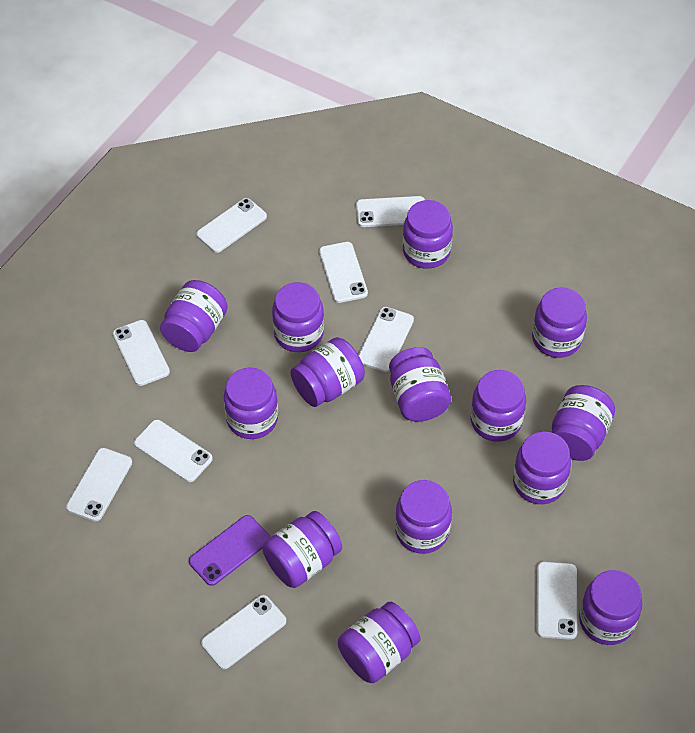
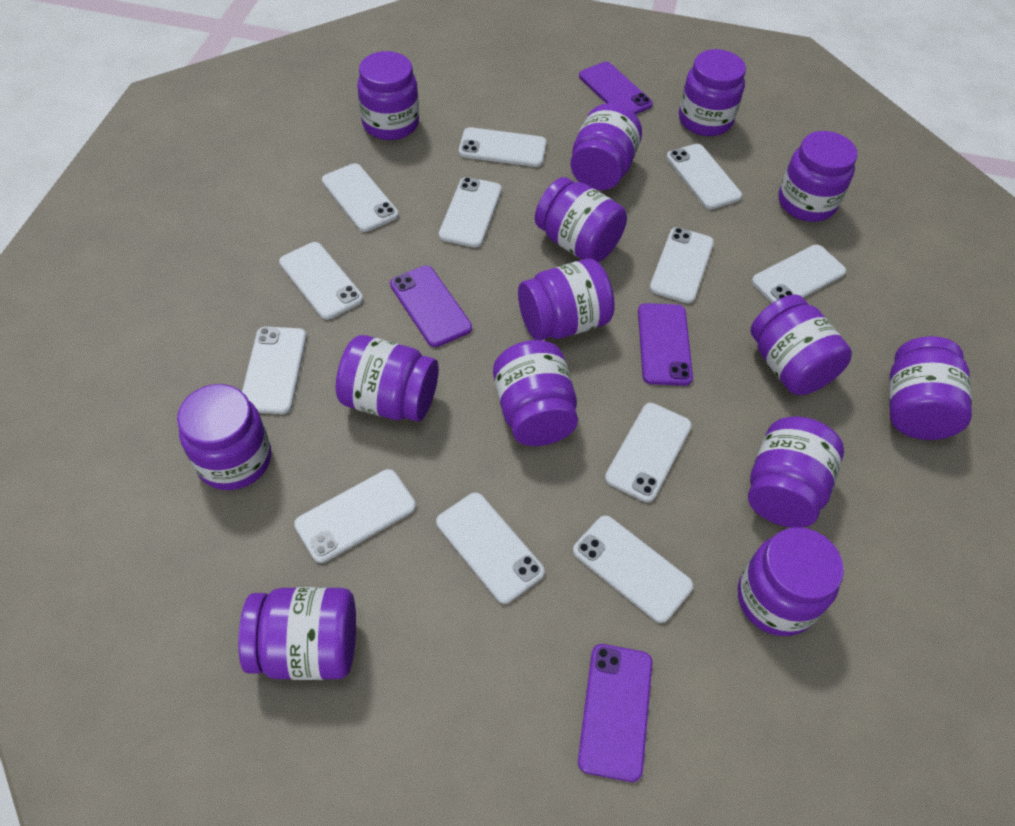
purple phone: 1 -> 4
white phone: 9 -> 12

